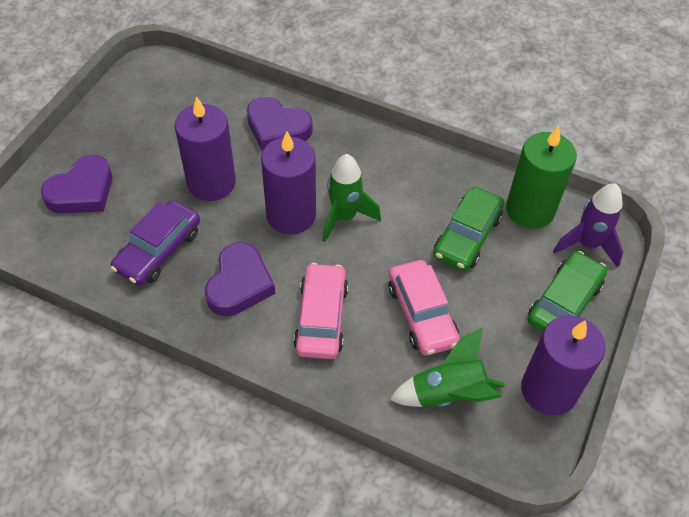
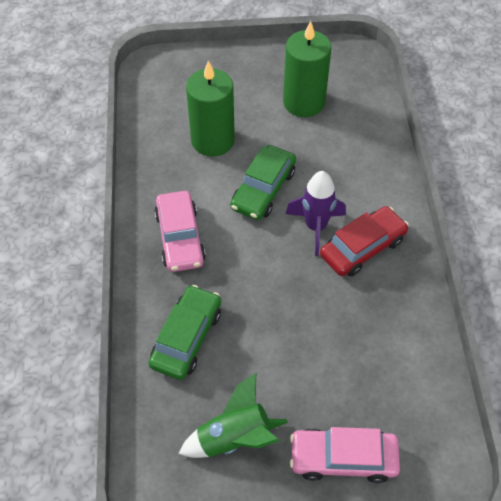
green candle: 1 -> 2
green rocket: 2 -> 1
purple candle: 3 -> 0
purple car: 1 -> 0
purple heart: 3 -> 0
red car: 0 -> 1

